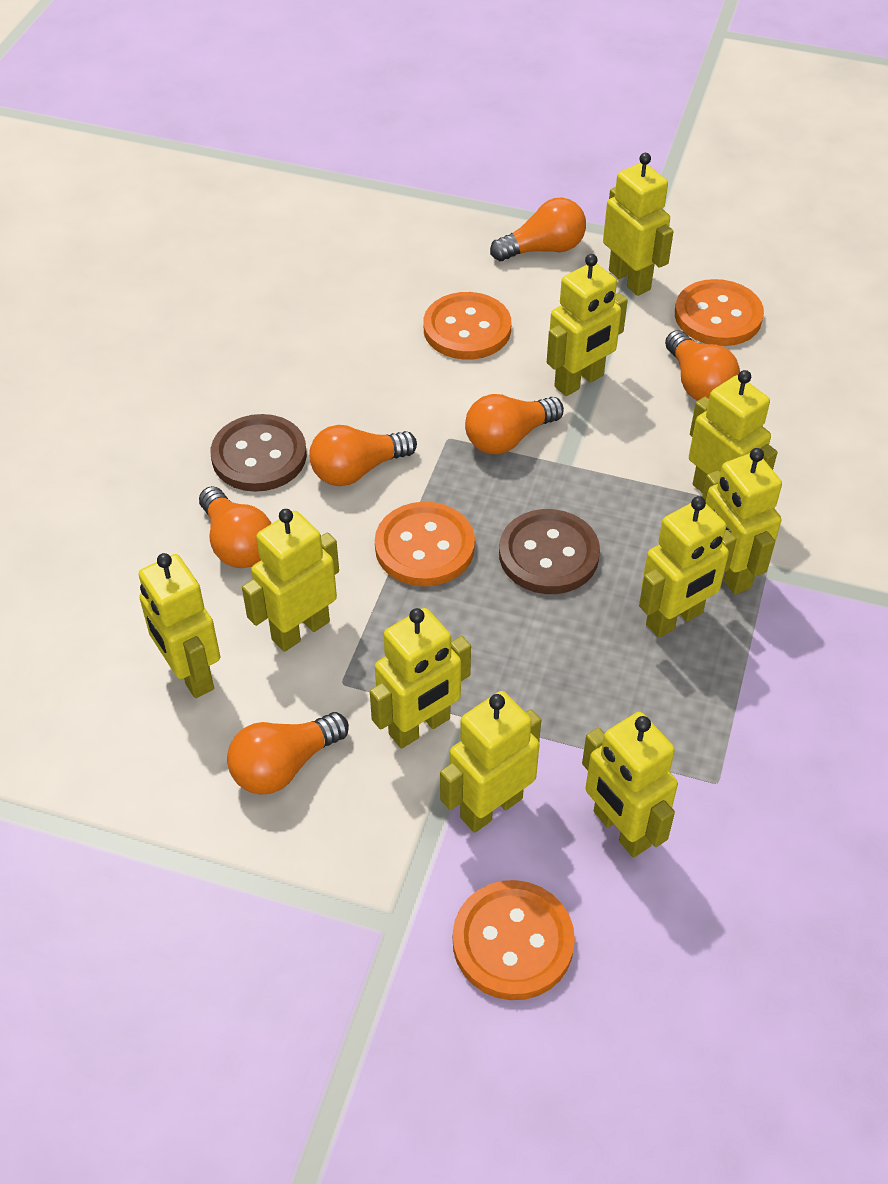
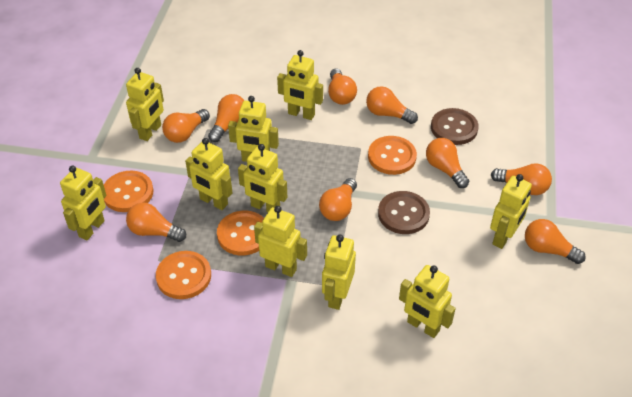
orange light bulb: 6 -> 9

